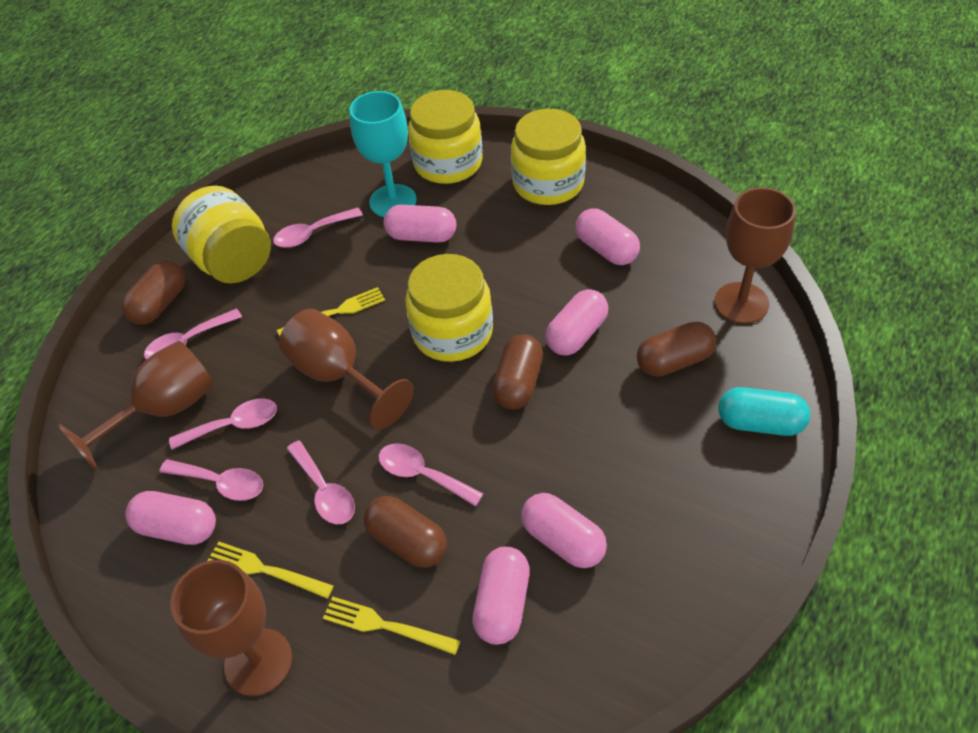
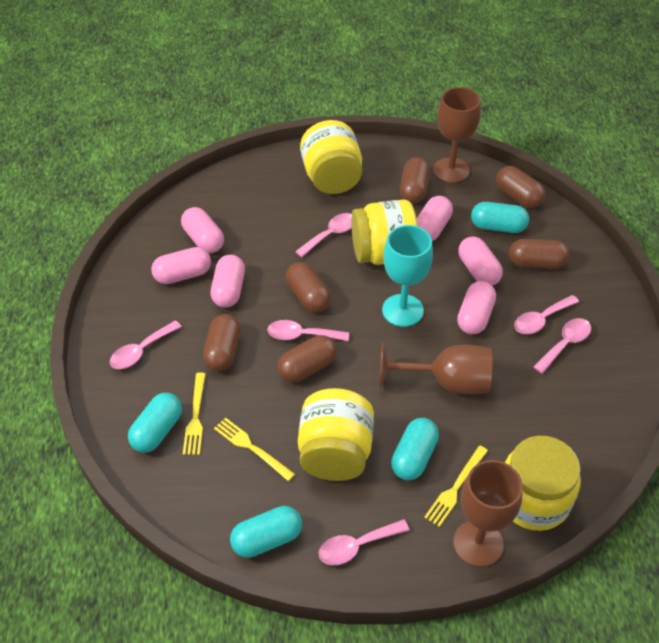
brown capsule: 4 -> 6
brown goblet: 4 -> 3
turquoise capsule: 1 -> 4

